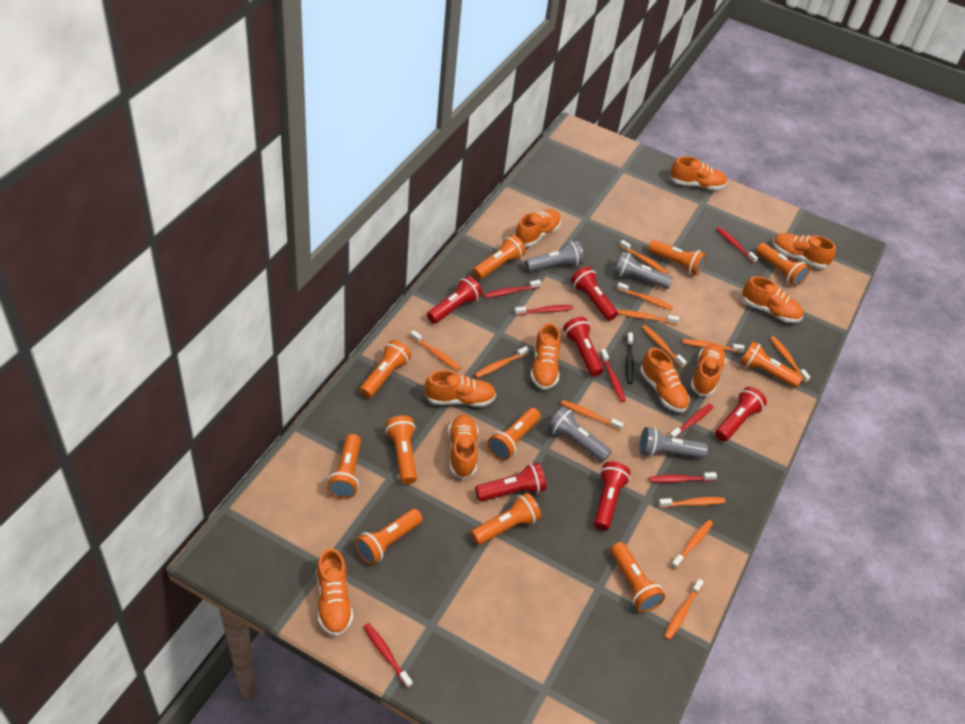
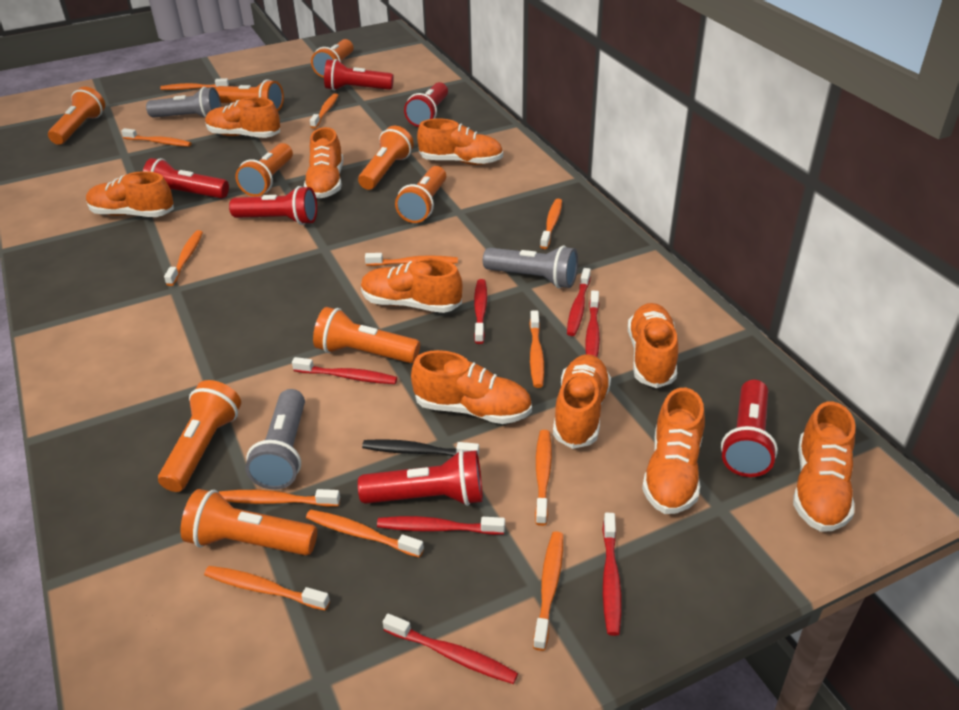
grey flashlight: 4 -> 3
orange flashlight: 11 -> 9

